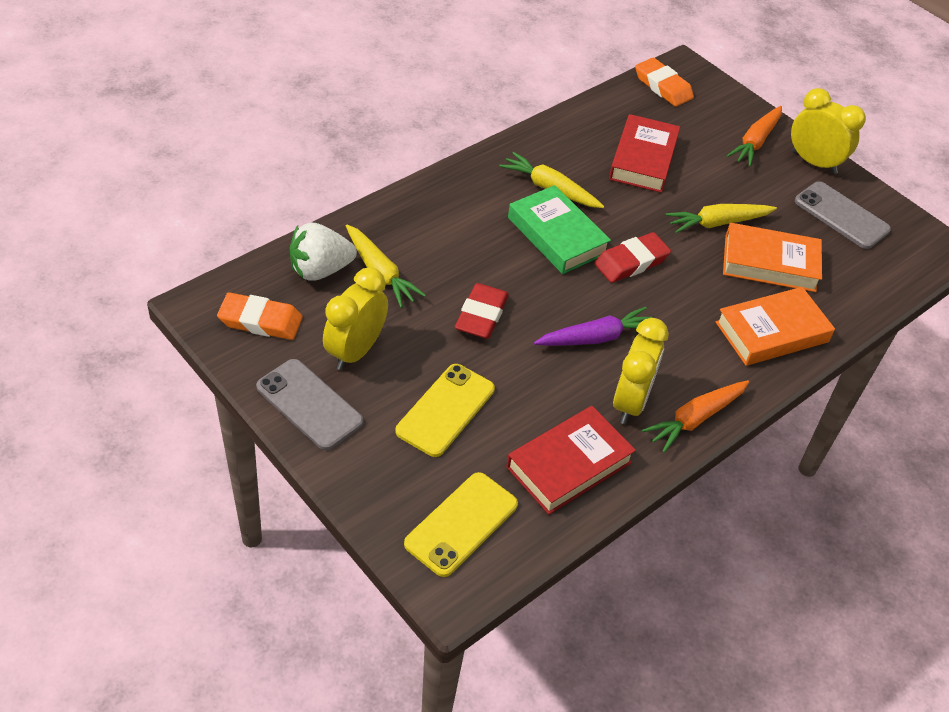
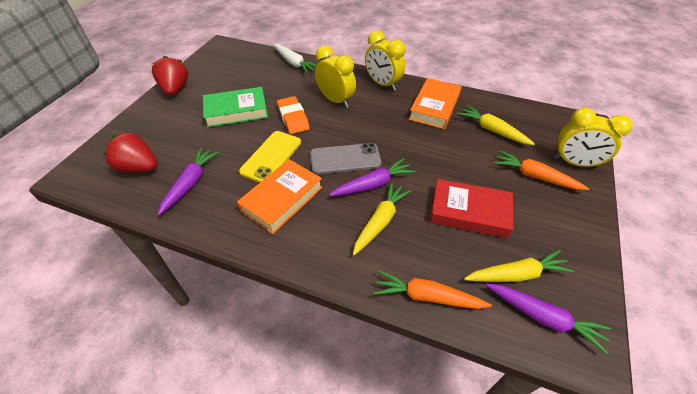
grey phone: 2 -> 1
orange eraser: 2 -> 1
purple carrot: 1 -> 3
red book: 2 -> 1
red eraser: 2 -> 0
red strawberry: 0 -> 2
white carrot: 0 -> 1
white strawberry: 1 -> 0
yellow phone: 2 -> 1

